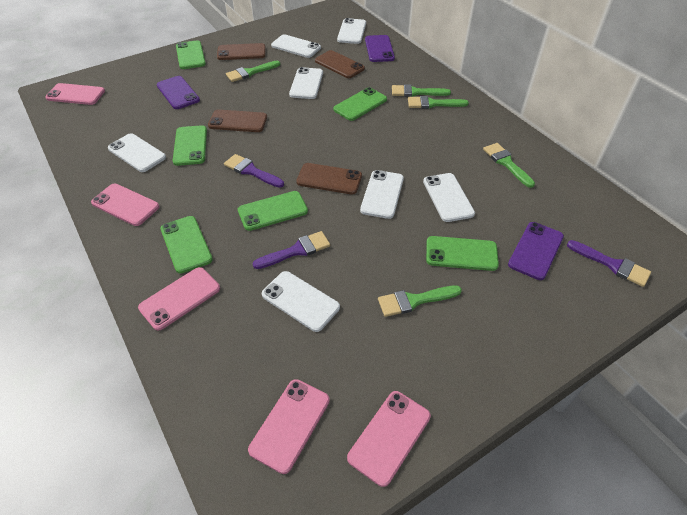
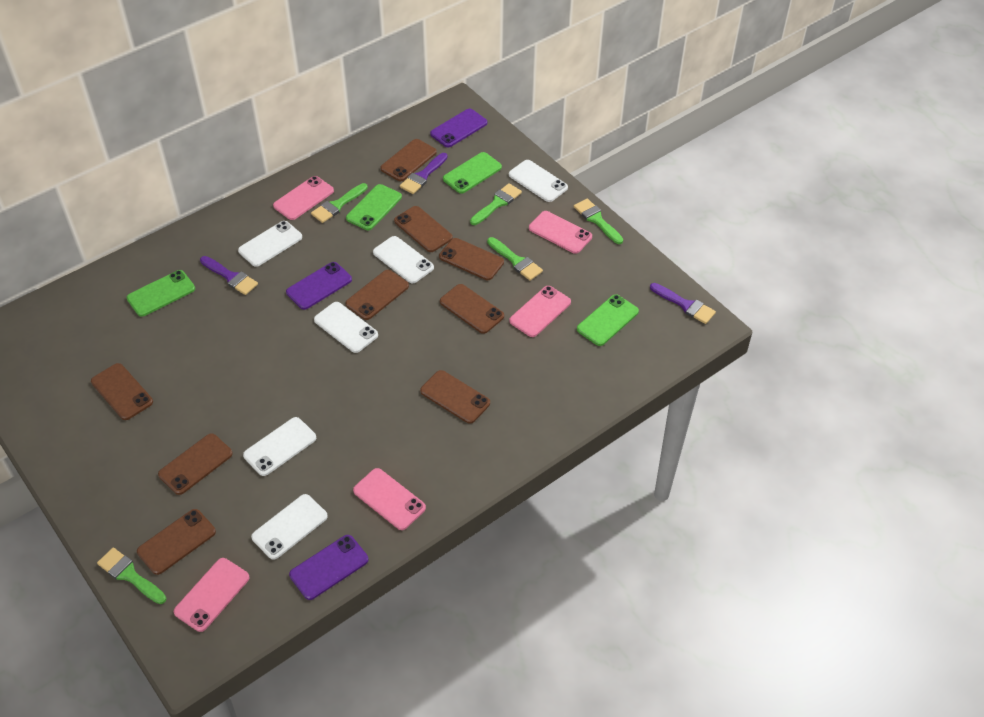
brown phone: 4 -> 9
green phone: 6 -> 4
white phone: 7 -> 6

